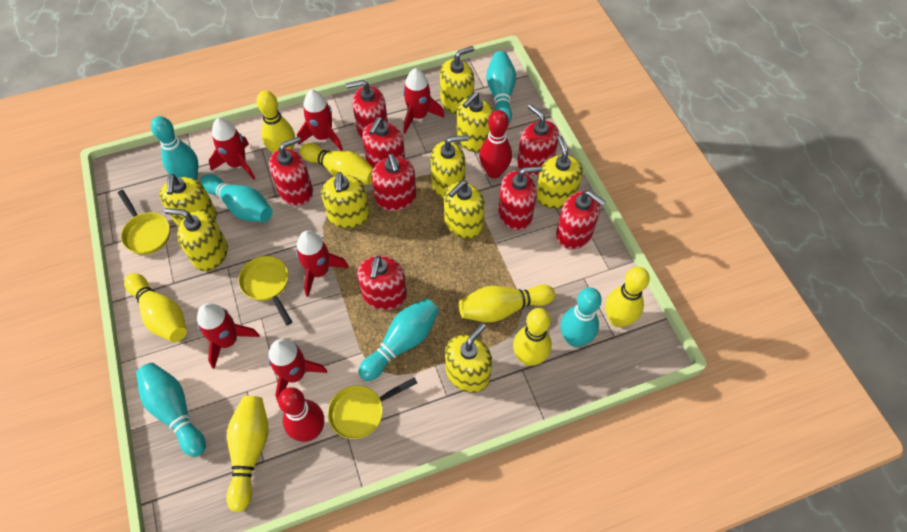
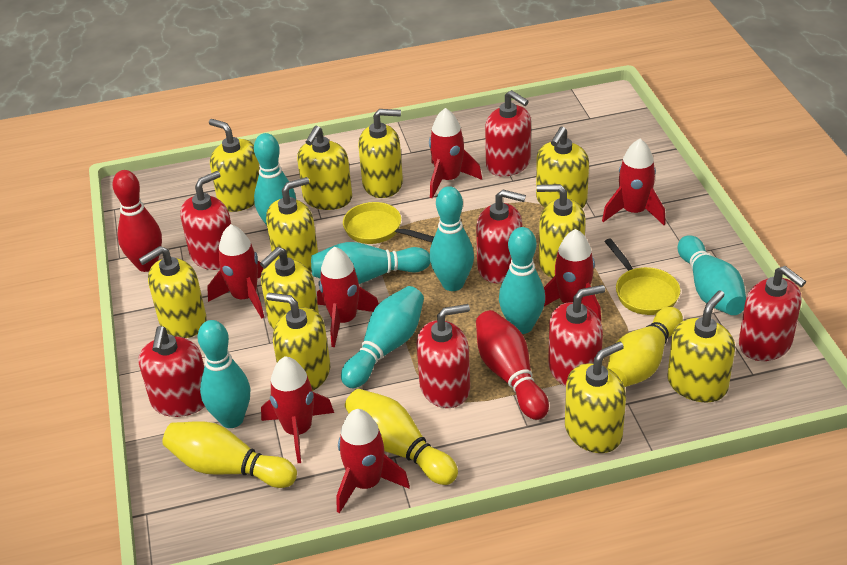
red rocket: 6 -> 7
red soap dispenser: 8 -> 7
turquoise bowling pin: 6 -> 7
yellow bowling pin: 7 -> 3
yellow pan: 3 -> 2
yellow soap dispenser: 9 -> 11

